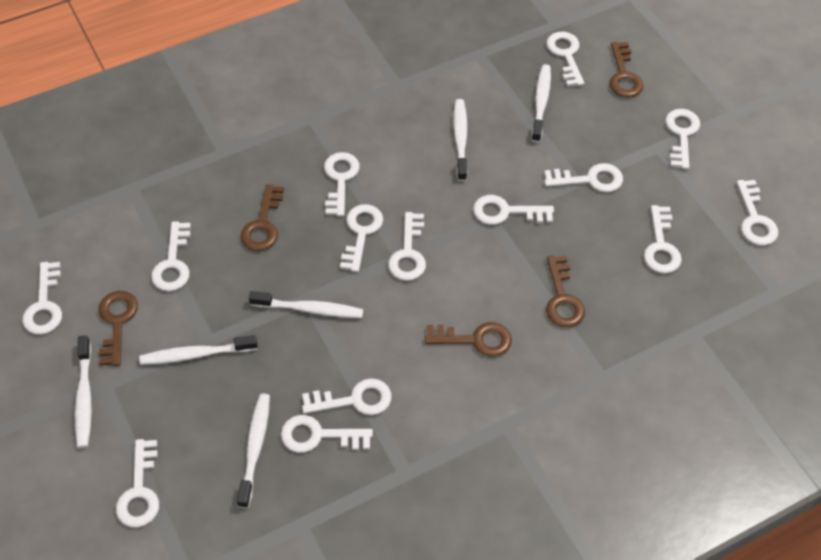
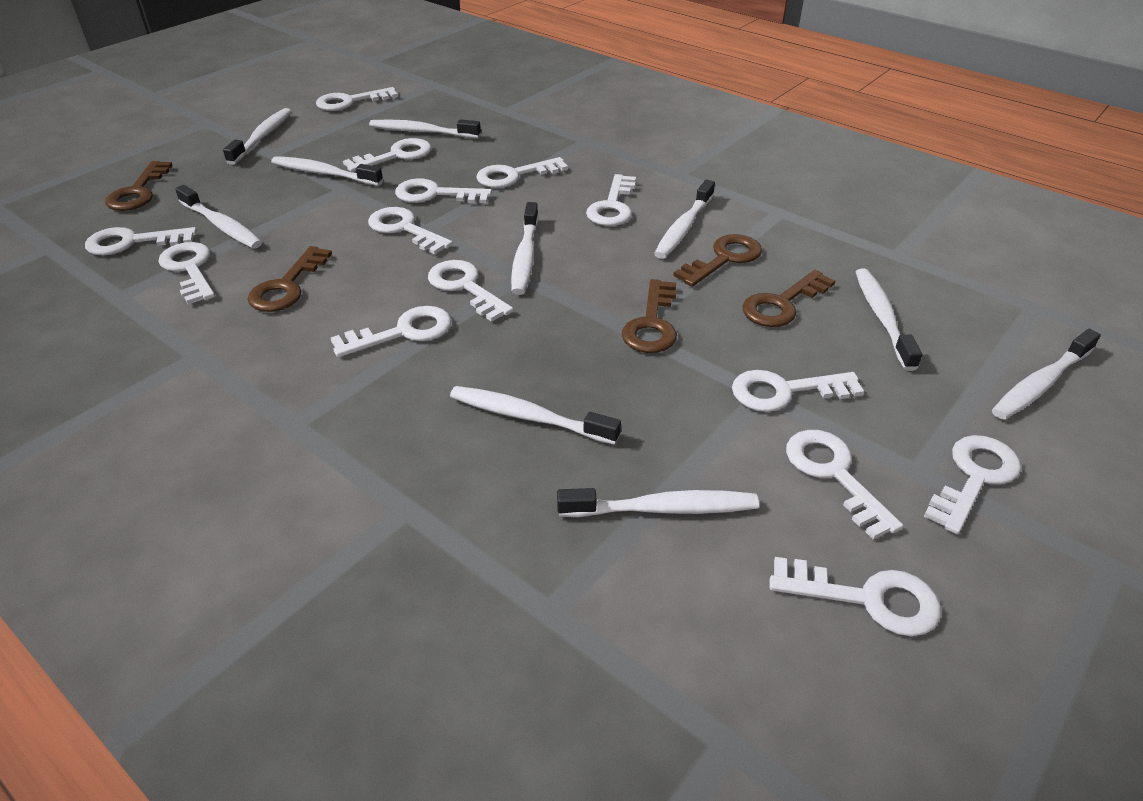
white toothbrush: 6 -> 10

